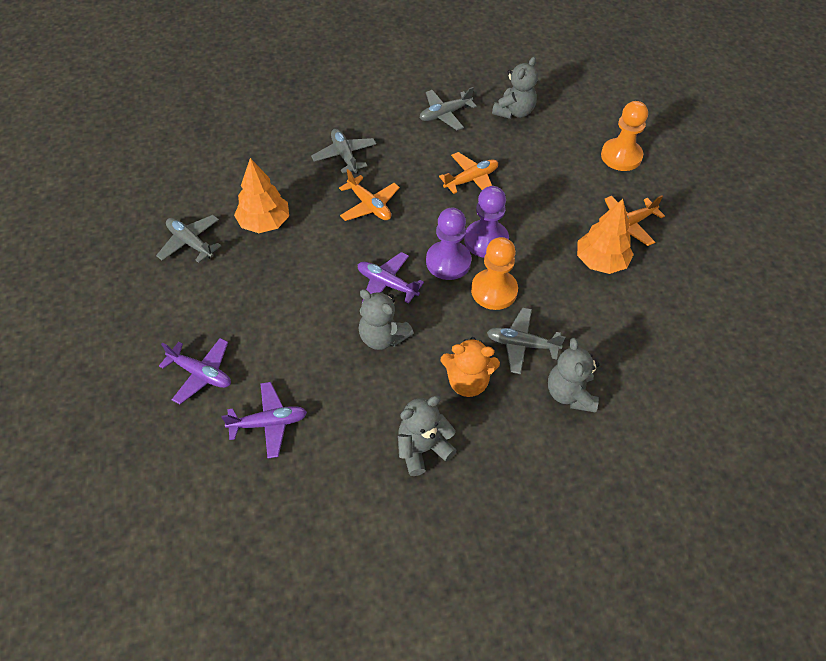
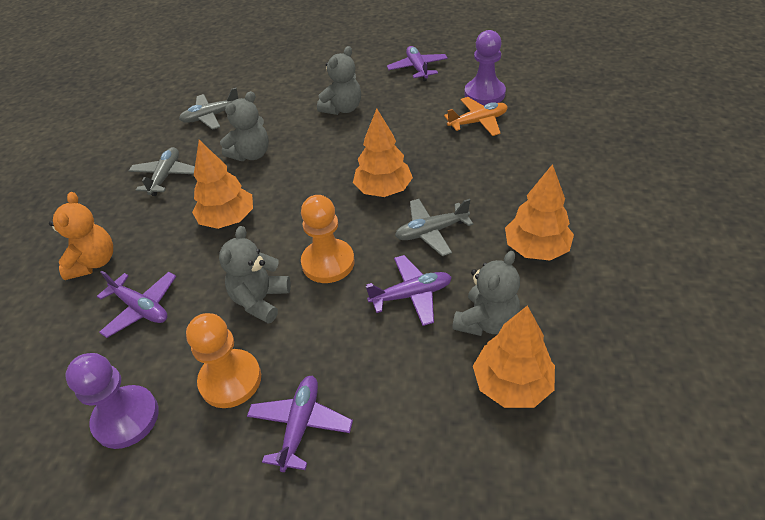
grey plane: 4 -> 3
orange plane: 3 -> 1
orange tree: 2 -> 4
purple plane: 3 -> 4

